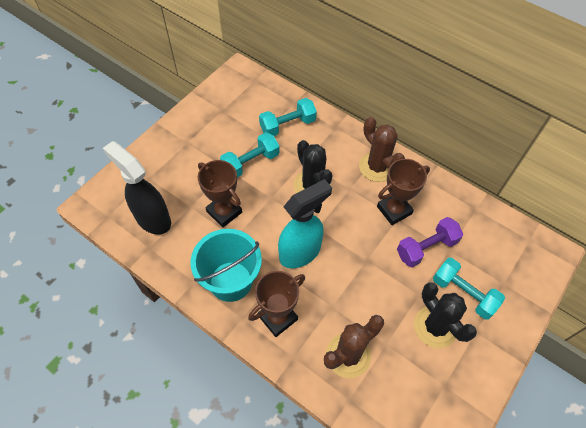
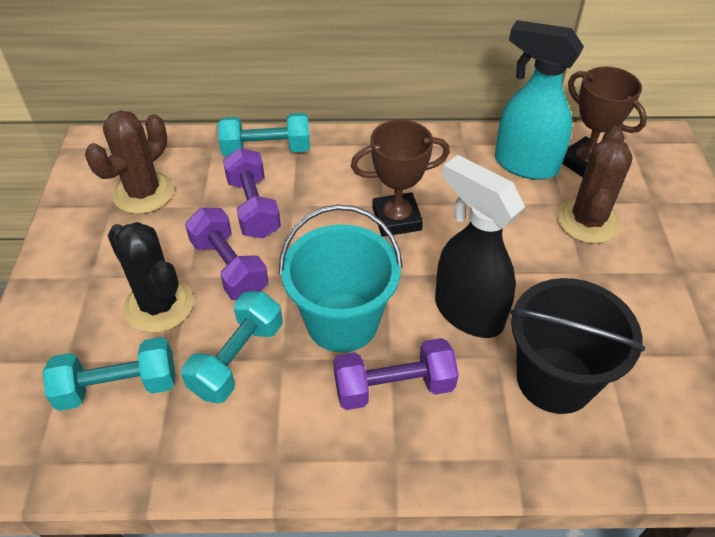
black bucket: 0 -> 1
black cactus: 2 -> 1
brown trophy: 3 -> 2
purple dumbbell: 1 -> 3

